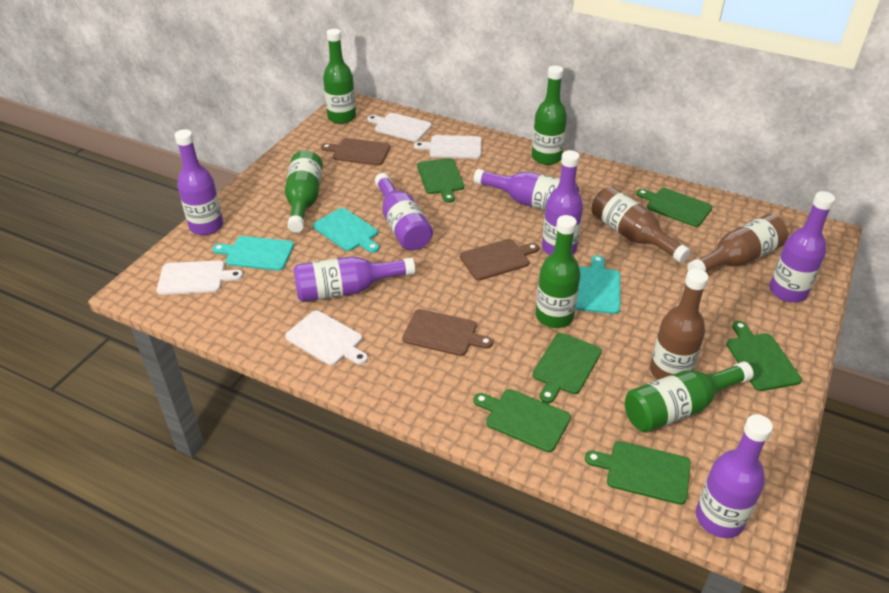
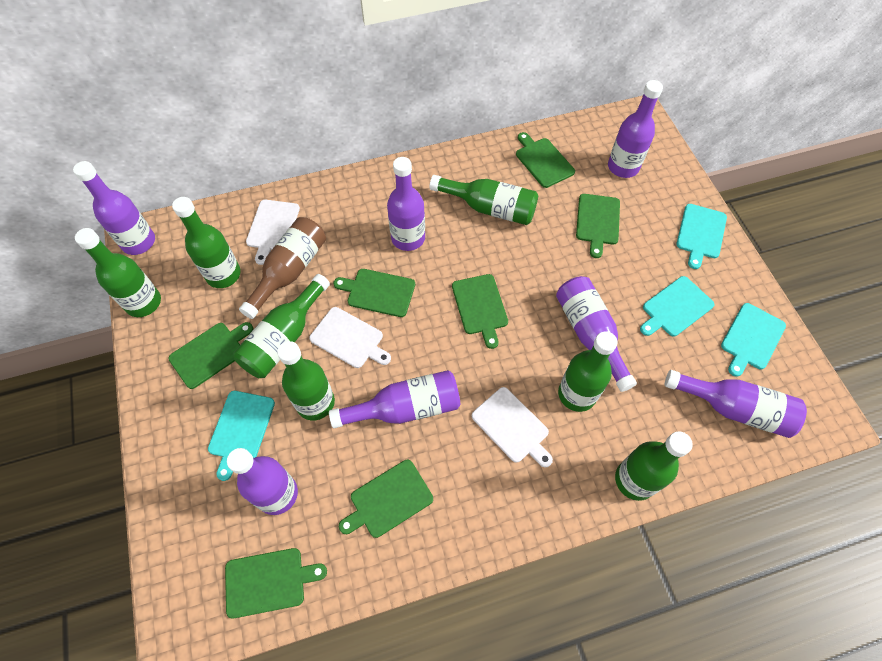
brown bottle: 3 -> 1
brown cutting board: 3 -> 0
green bottle: 5 -> 7
green cutting board: 6 -> 7
turquoise cutting board: 3 -> 4
white cutting board: 4 -> 3

